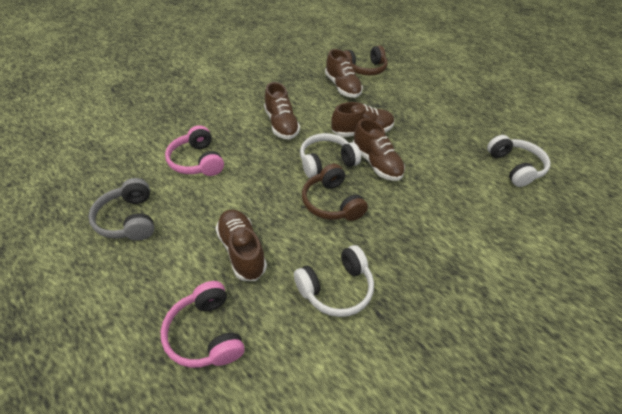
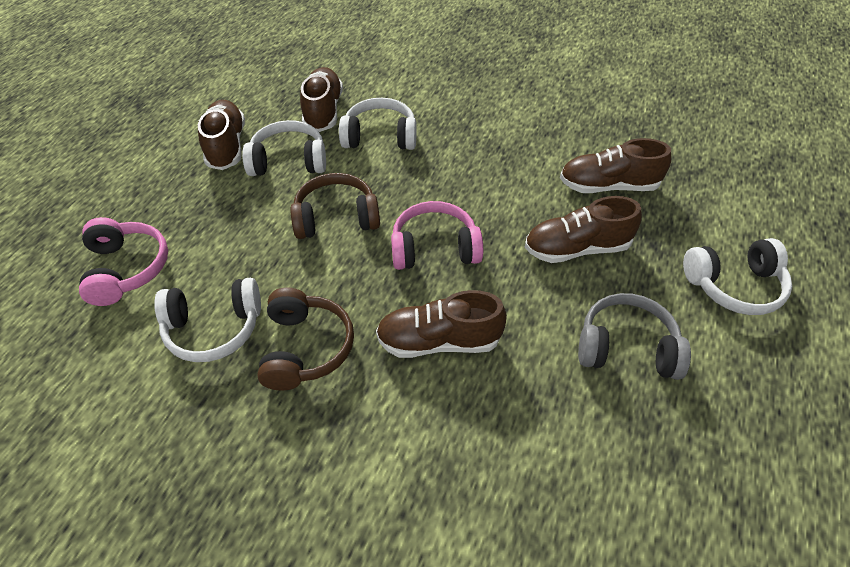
white headphones: 3 -> 4

